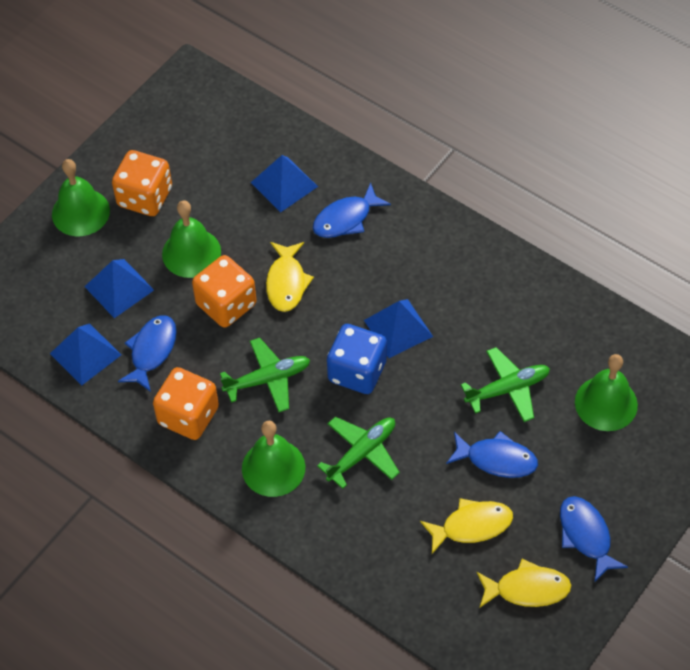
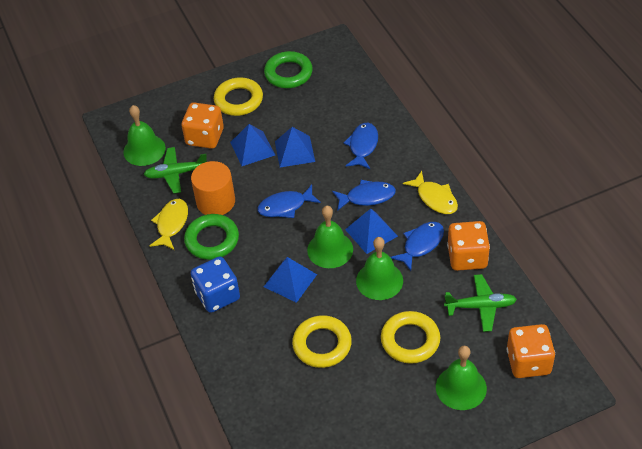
green plane: 3 -> 2
green ring: 0 -> 2
orange cylinder: 0 -> 1
yellow fish: 3 -> 2
yellow ring: 0 -> 3

